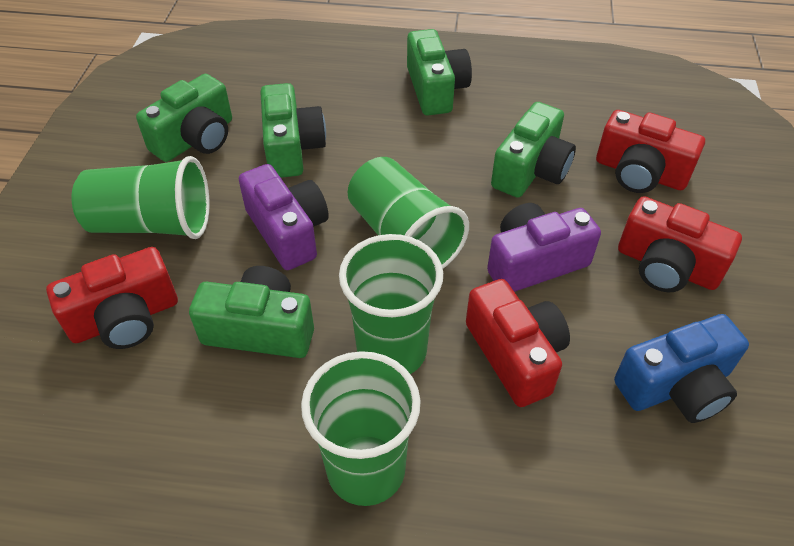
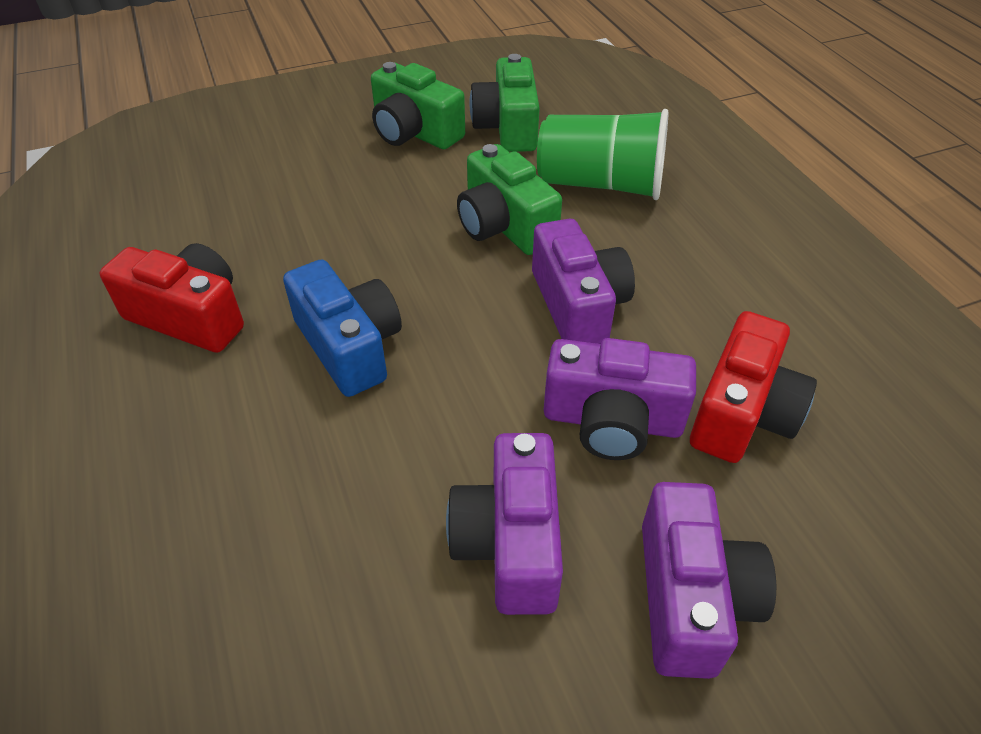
green camera: 5 -> 3
green cup: 4 -> 1
purple camera: 2 -> 4
red camera: 4 -> 2

